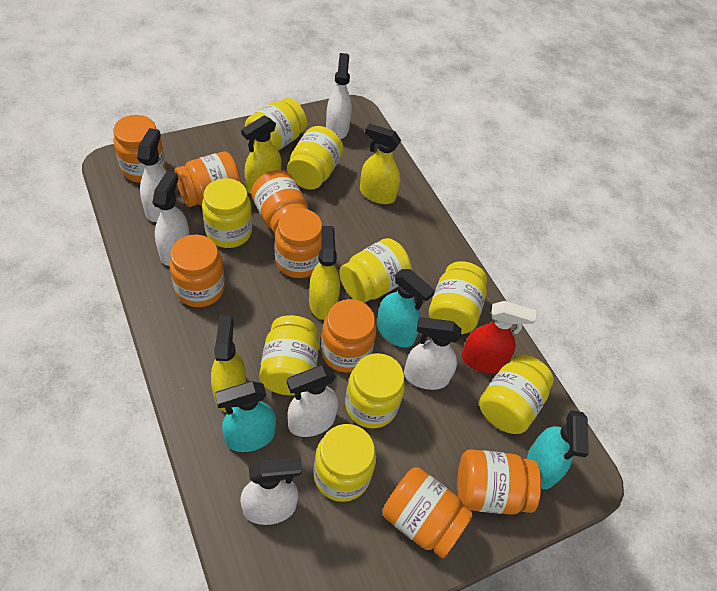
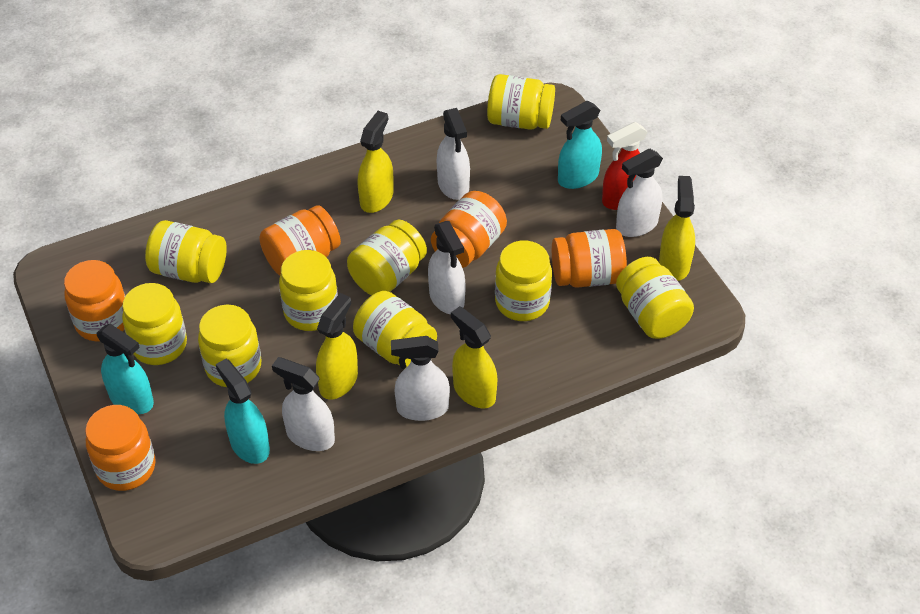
orange jar: 8 -> 5
white spray bottle: 6 -> 5

